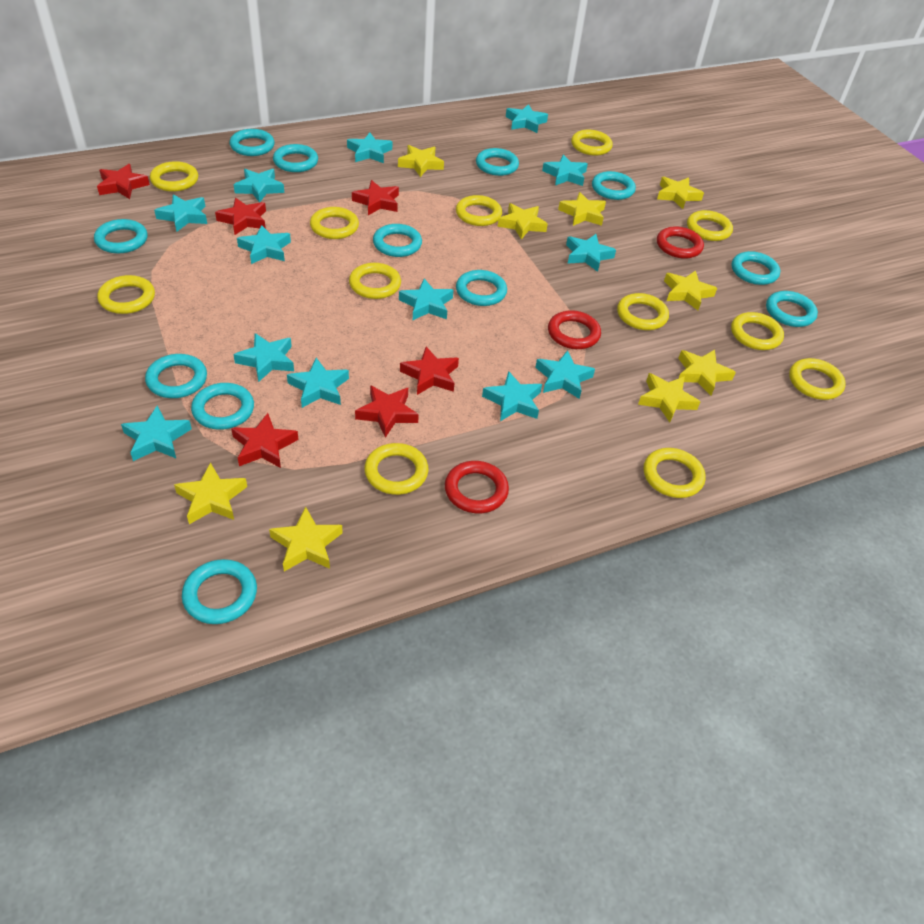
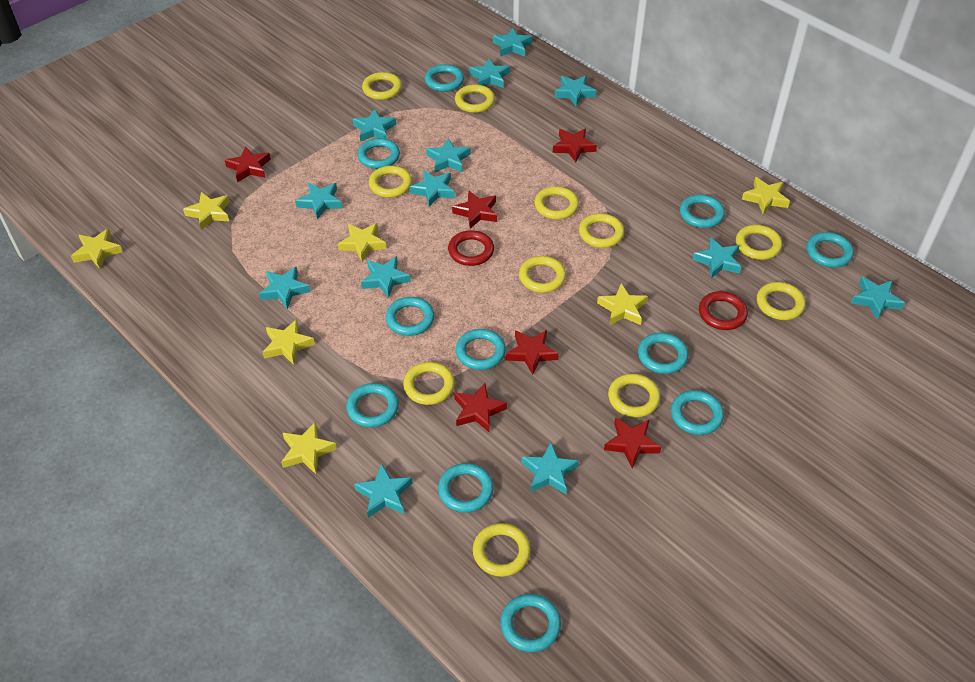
red ring: 3 -> 2
turquoise ring: 12 -> 11
yellow ring: 12 -> 11
yellow star: 9 -> 7

